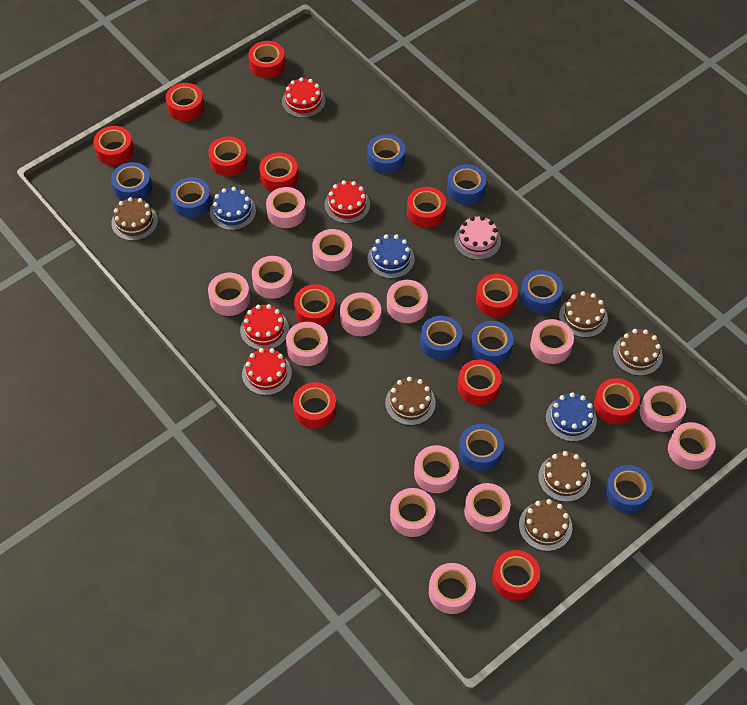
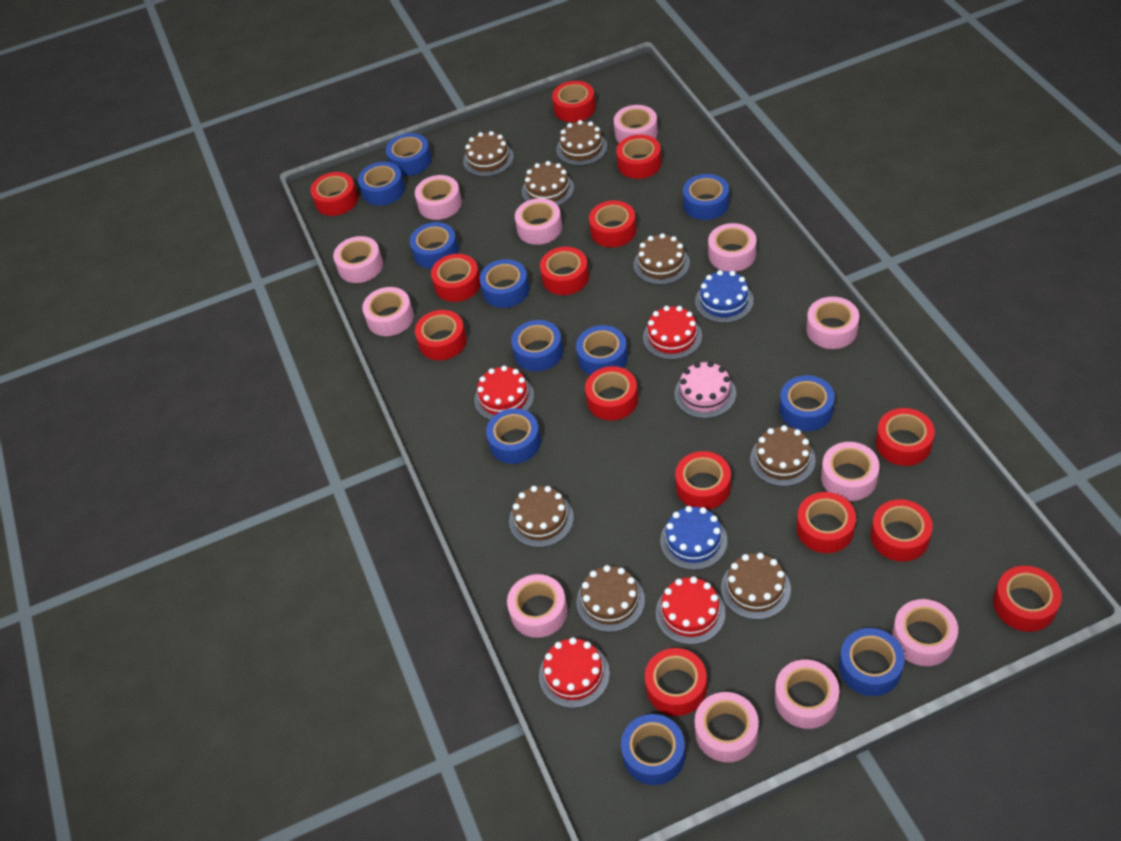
blue cake: 3 -> 2
blue tape: 9 -> 11
brown cake: 6 -> 8
pink tape: 14 -> 12
red tape: 12 -> 14

